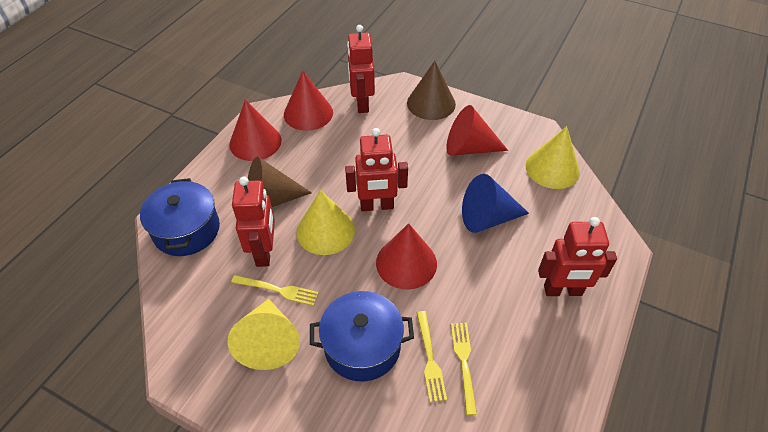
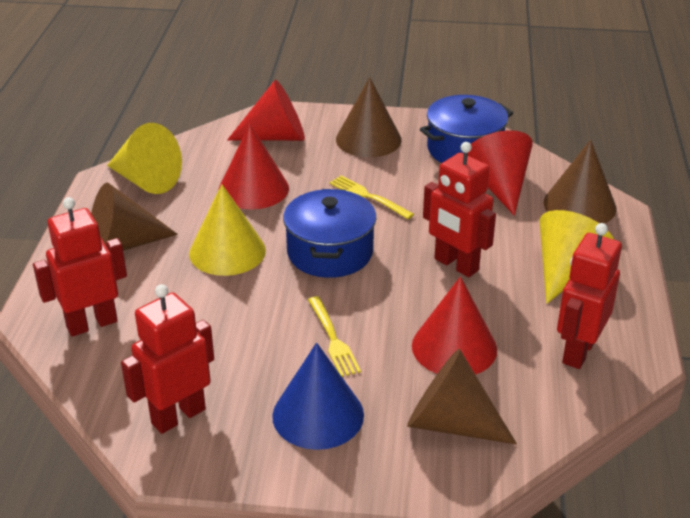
brown cone: 2 -> 4
yellow fork: 3 -> 2

